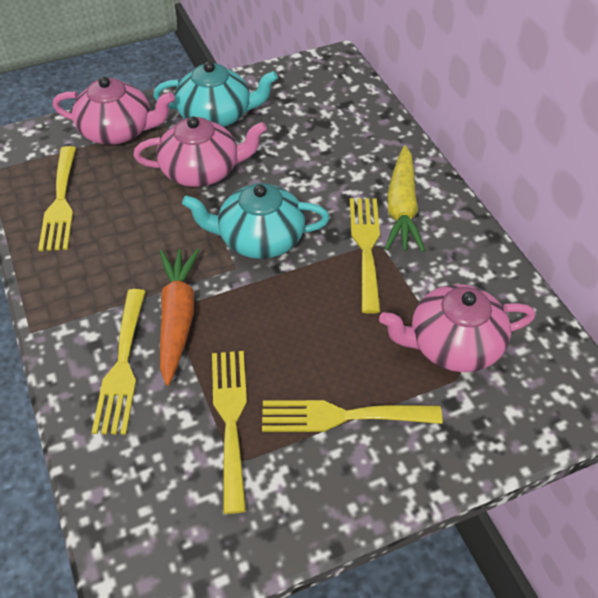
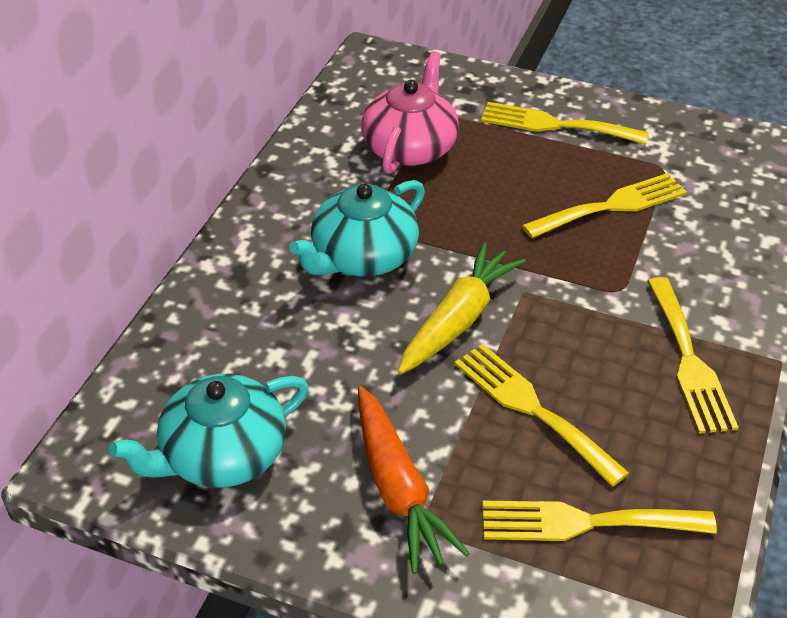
pink teapot: 3 -> 1

